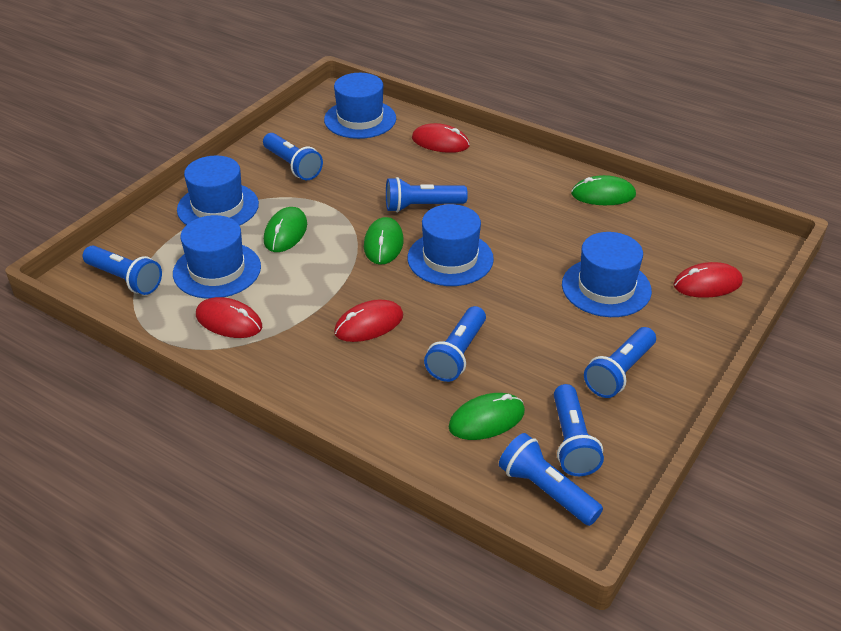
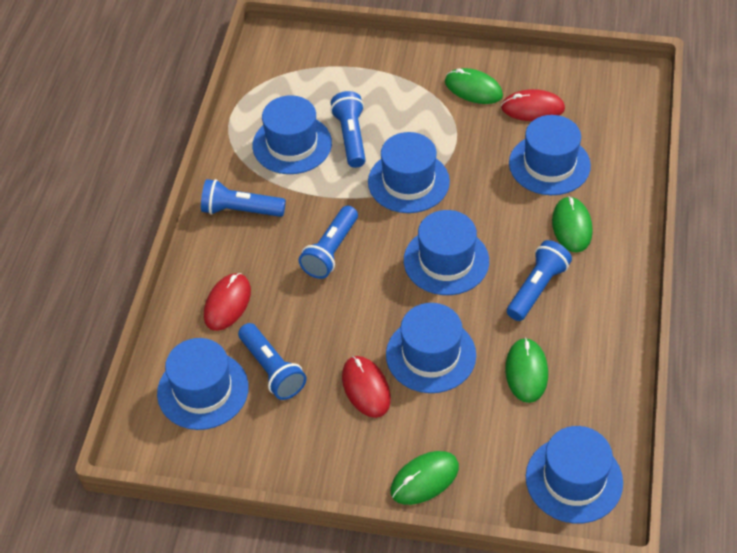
blue flashlight: 7 -> 5
blue hat: 5 -> 7
red mouse: 4 -> 3

